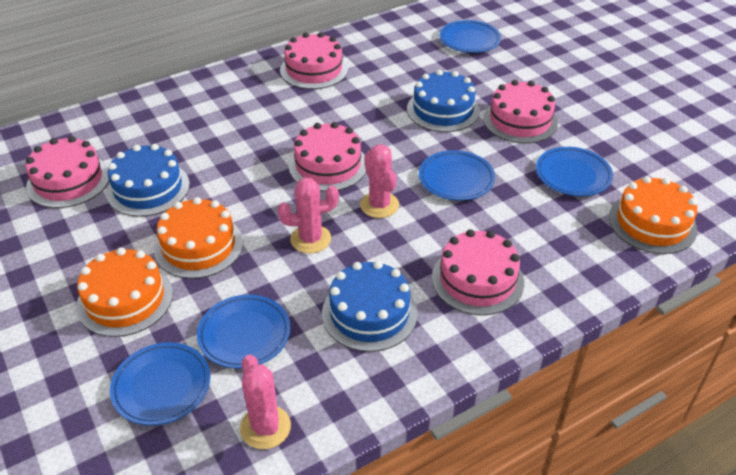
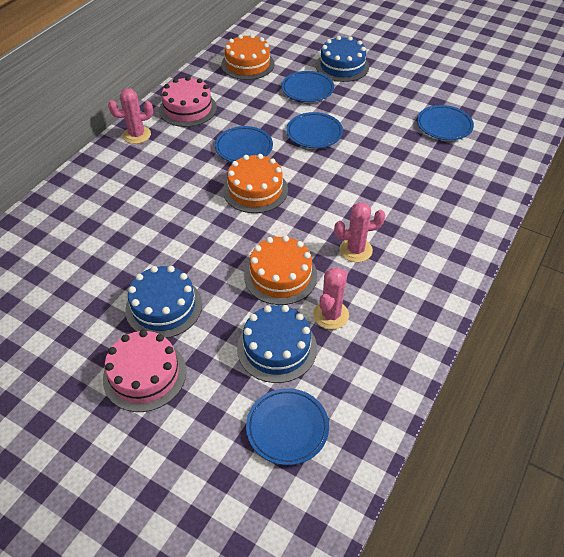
pink cake: 5 -> 2

